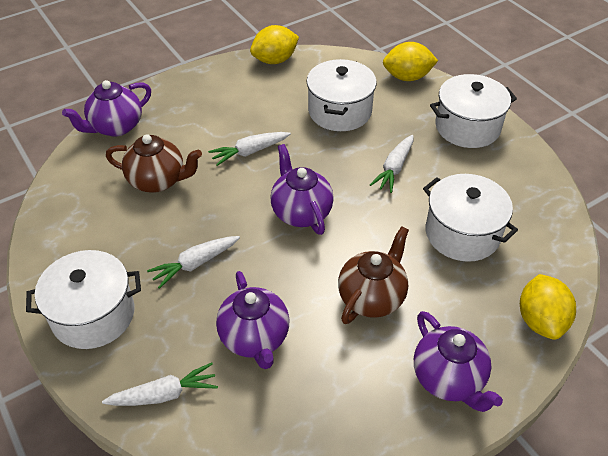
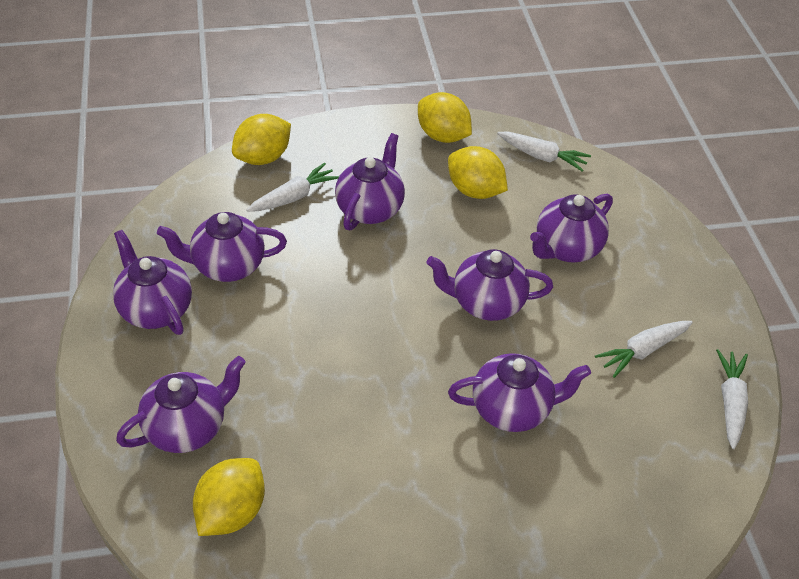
brown teapot: 2 -> 0
purple teapot: 4 -> 7
white pot: 4 -> 0
yellow lemon: 3 -> 4

